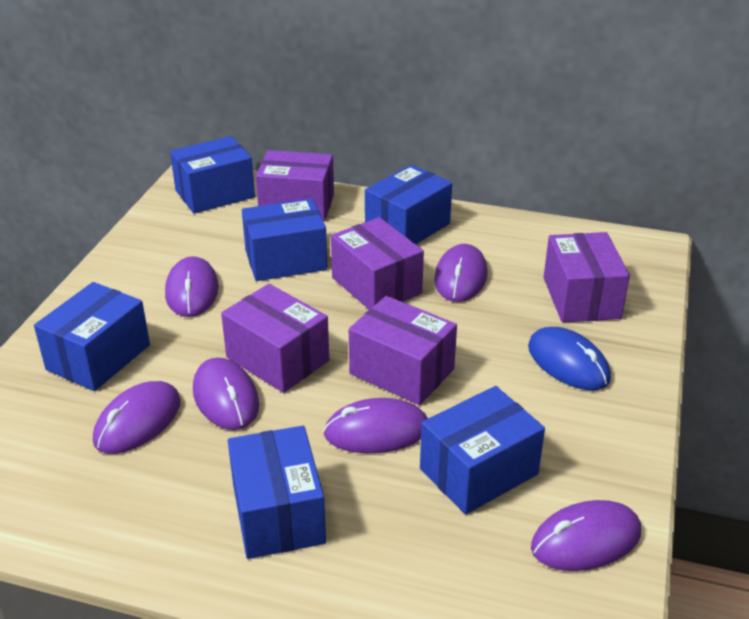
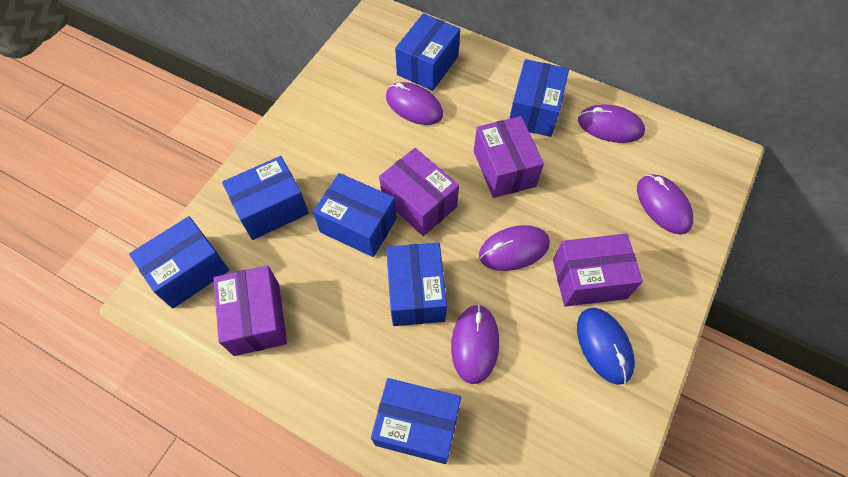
blue box: 6 -> 7
purple box: 5 -> 4
purple mouse: 6 -> 5

